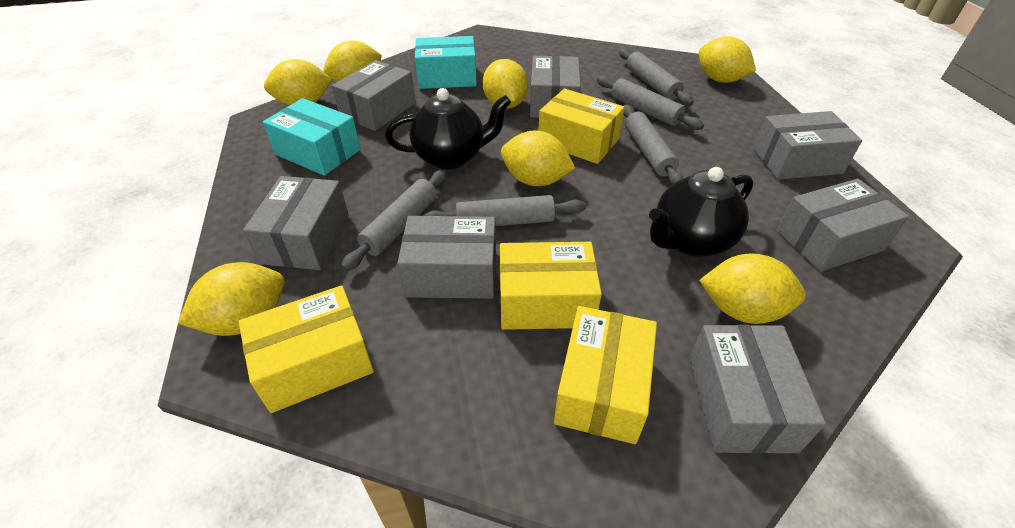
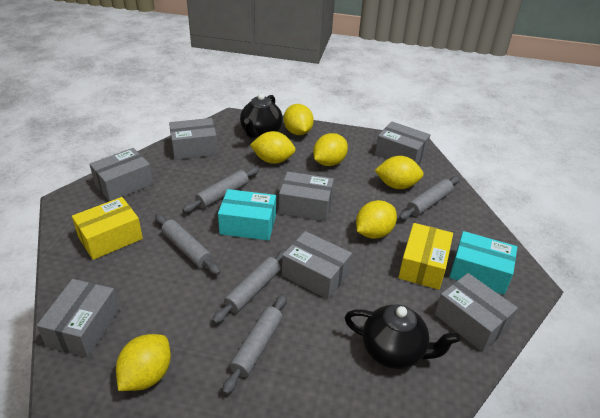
yellow box: 4 -> 2
yellow lemon: 7 -> 6

